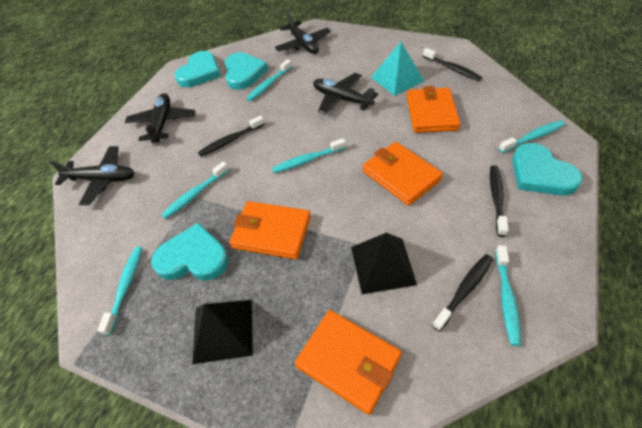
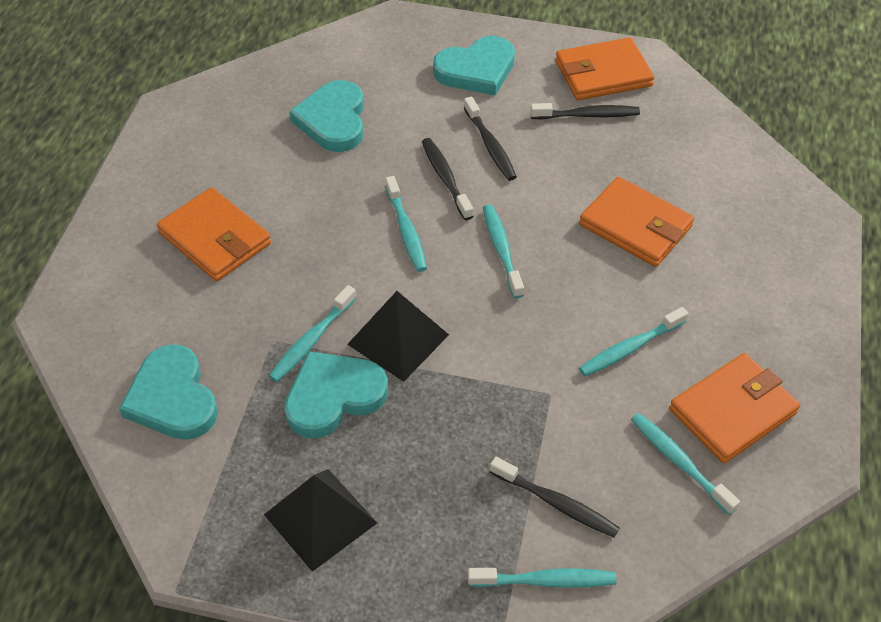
black plane: 4 -> 0
turquoise pyramid: 1 -> 0

